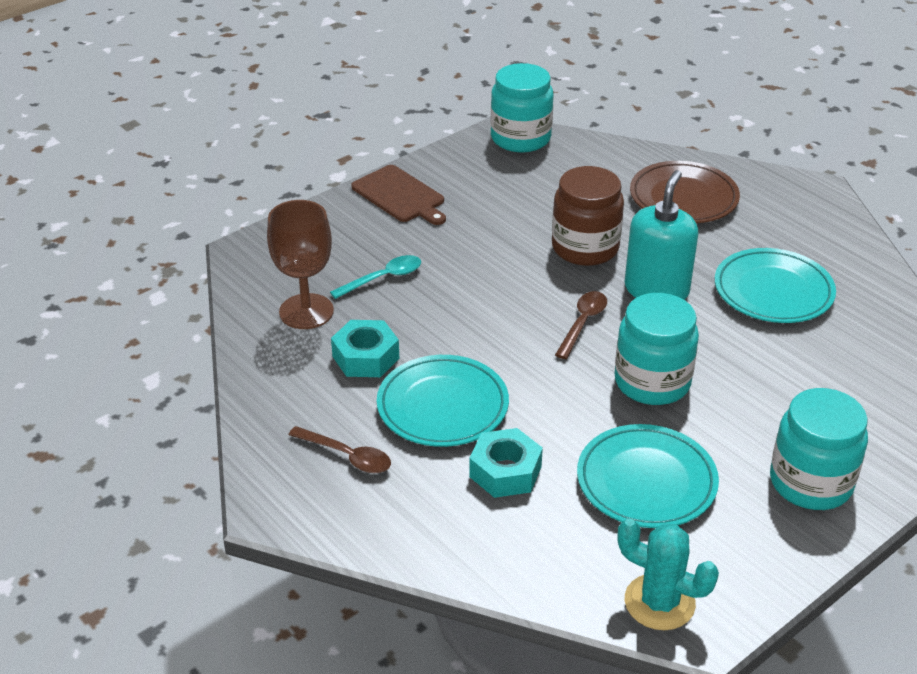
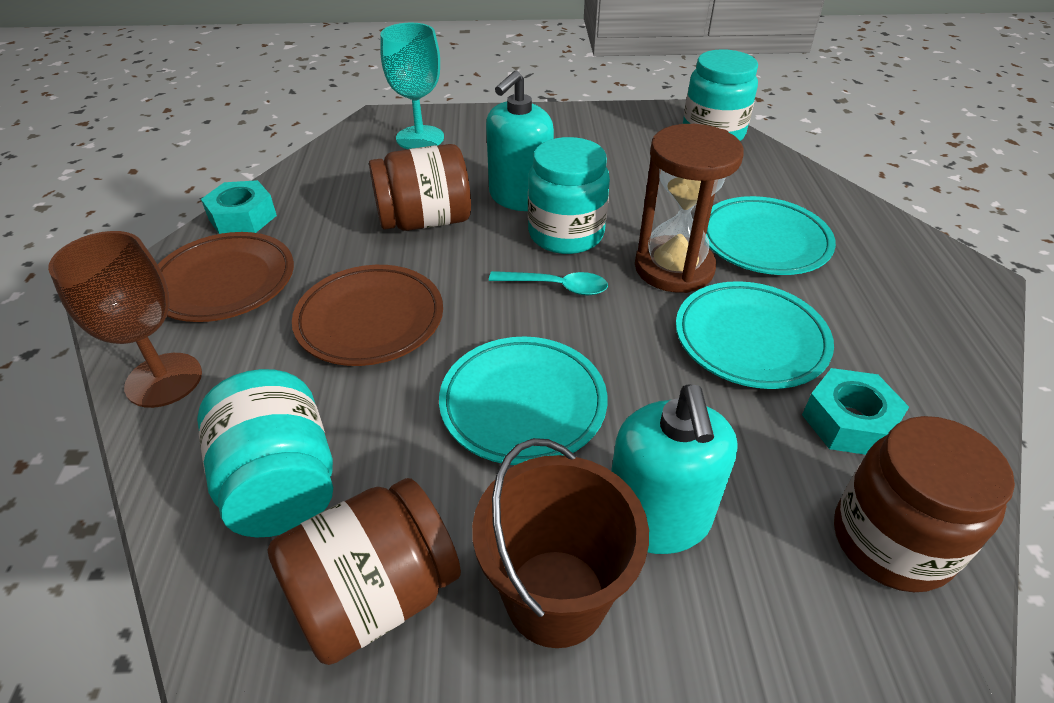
brown bucket: 0 -> 1
brown cutting board: 1 -> 0
brown hourglass: 0 -> 1
brown jar: 1 -> 3
brown plate: 1 -> 2
brown spoon: 2 -> 0
turquoise cactus: 1 -> 0
turquoise goblet: 0 -> 1
turquoise soap dispenser: 1 -> 2

